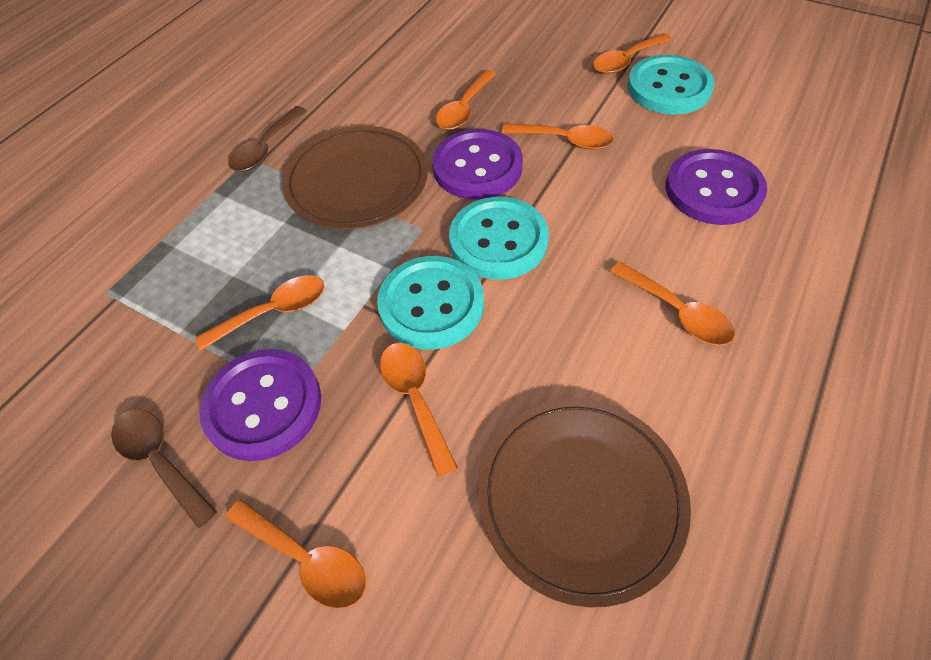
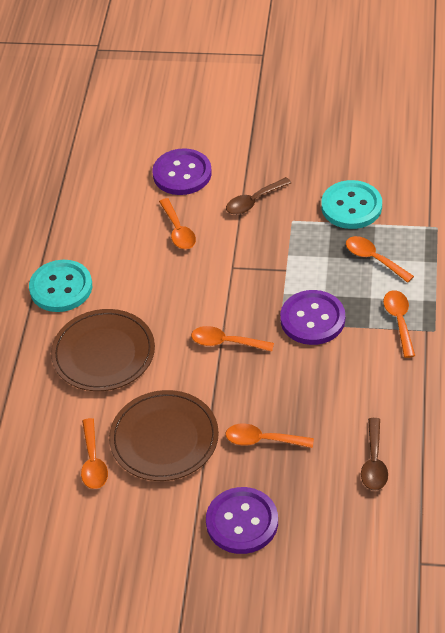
orange spoon: 7 -> 6
turquoise button: 3 -> 2

